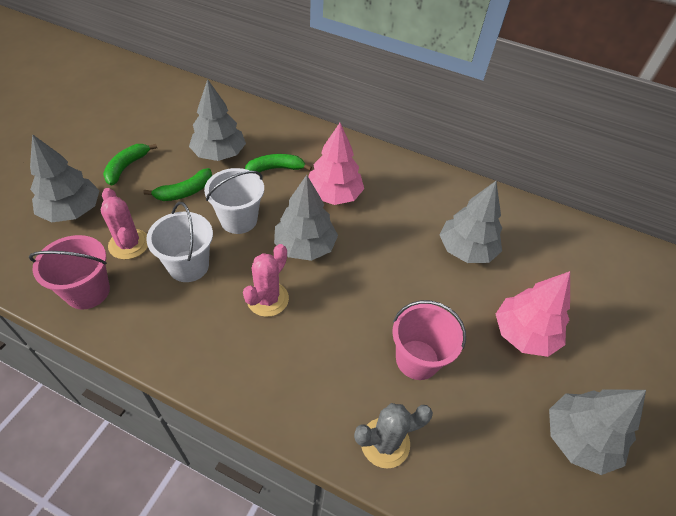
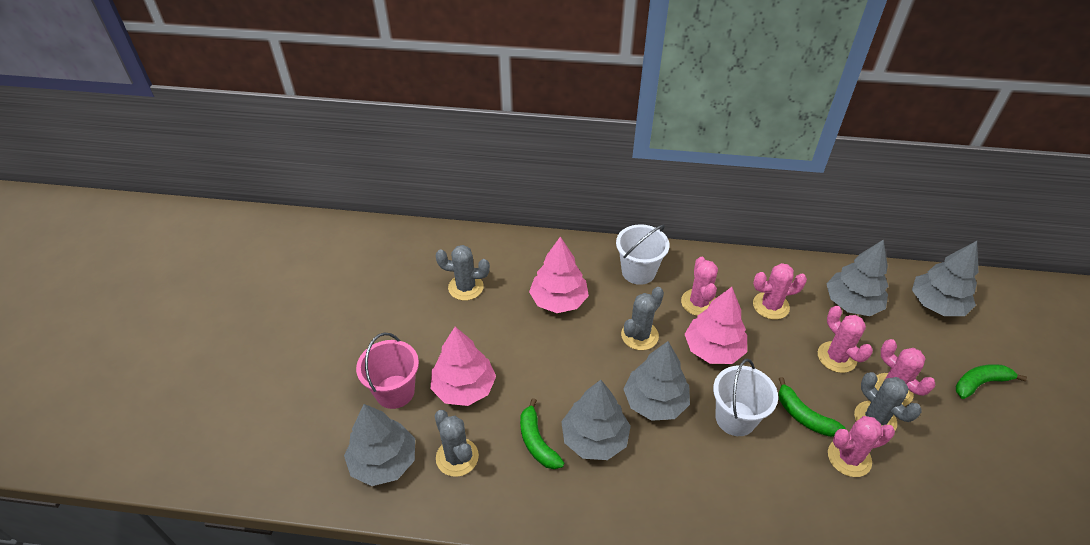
grey cactus: 1 -> 4
pink bucket: 2 -> 1
pink cactus: 2 -> 5
pink tree: 2 -> 3

